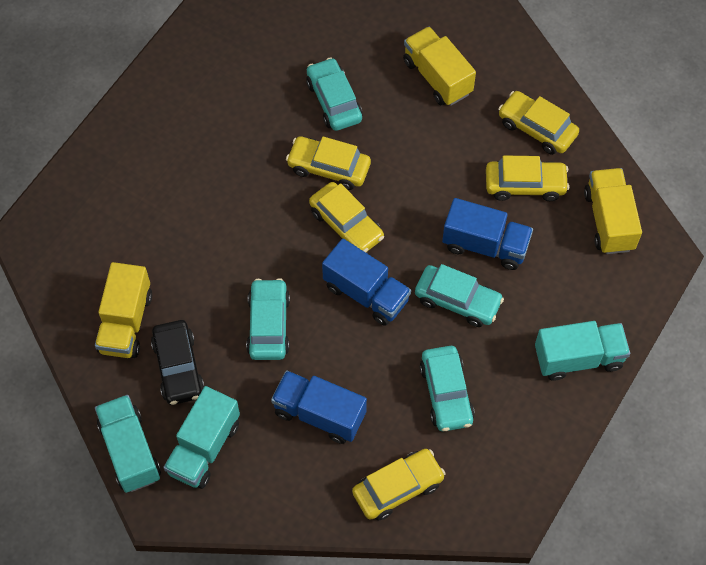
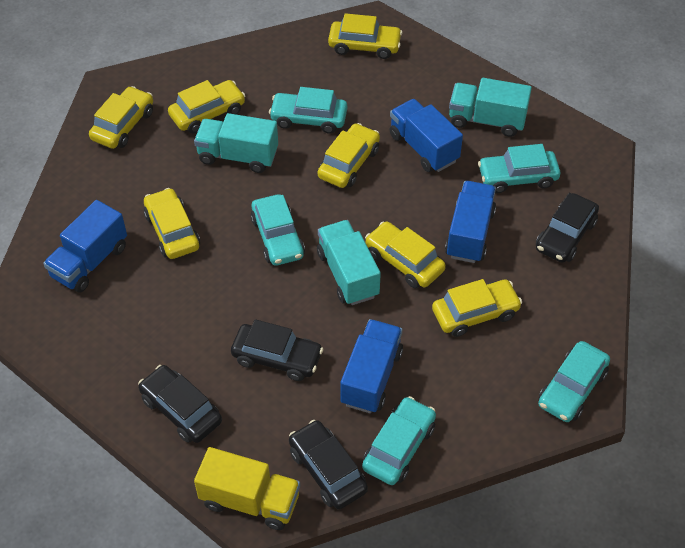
black car: 1 -> 4
blue truck: 3 -> 4
turquoise car: 4 -> 5
yellow car: 5 -> 7
yellow truck: 3 -> 1

